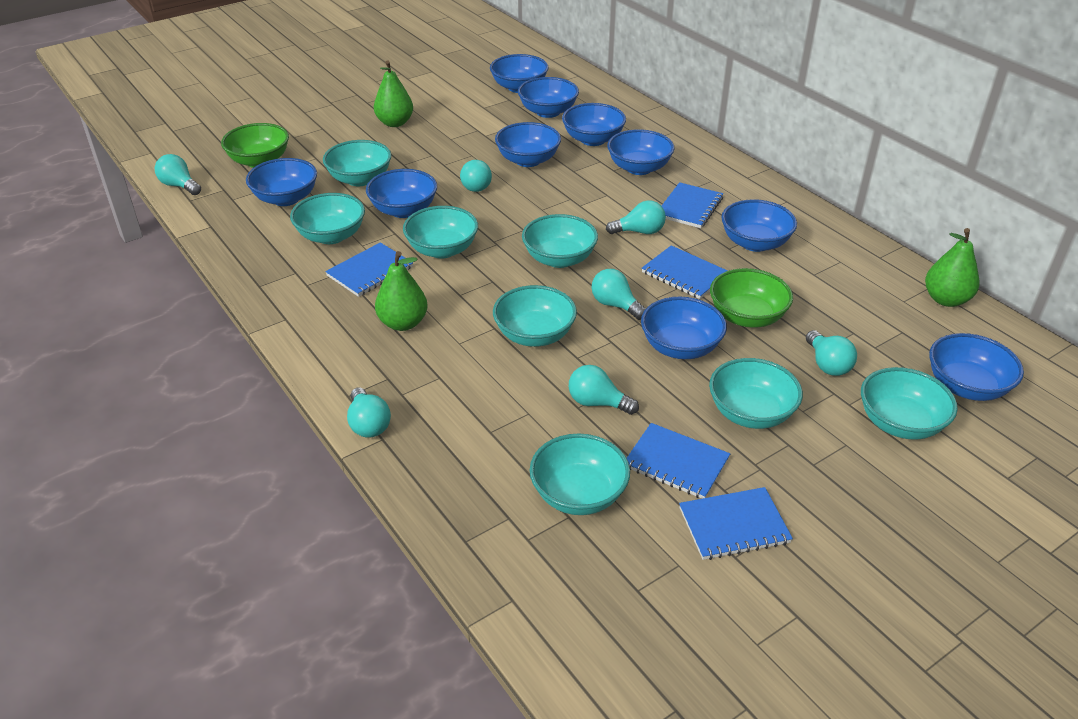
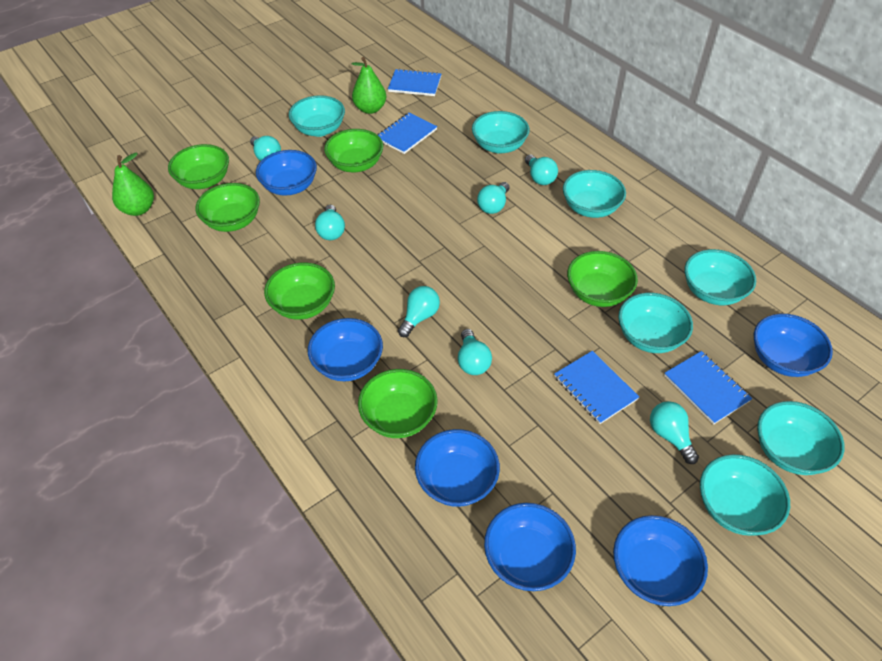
blue bowl: 10 -> 6
blue notebook: 5 -> 4
green bowl: 2 -> 6
green pear: 3 -> 2
turquoise bowl: 8 -> 7

